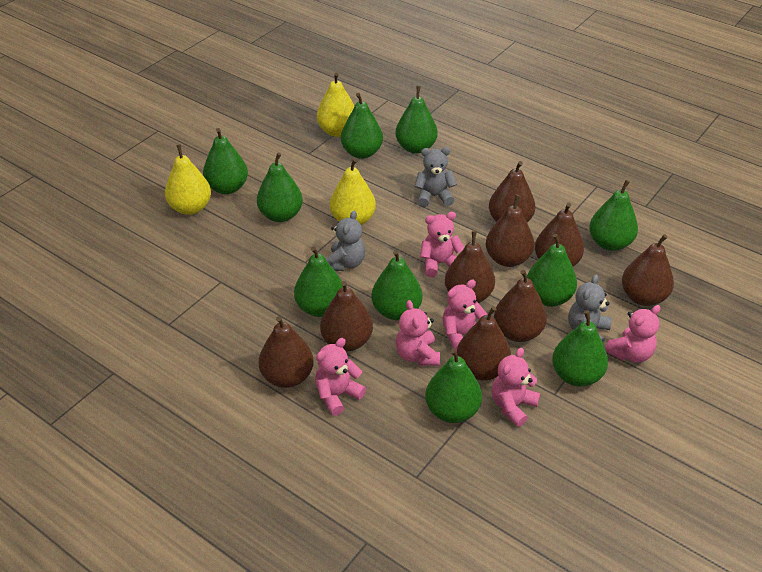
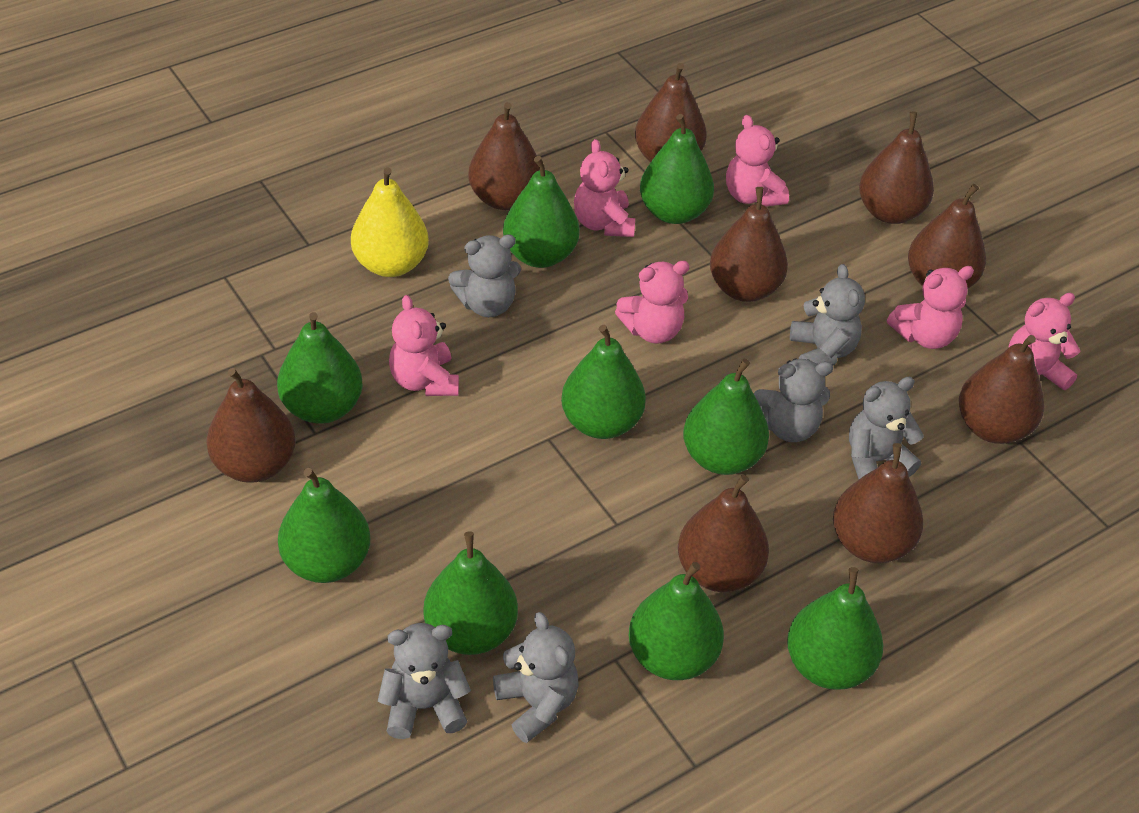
green pear: 10 -> 9
grey teddy bear: 3 -> 6
yellow pear: 3 -> 1

